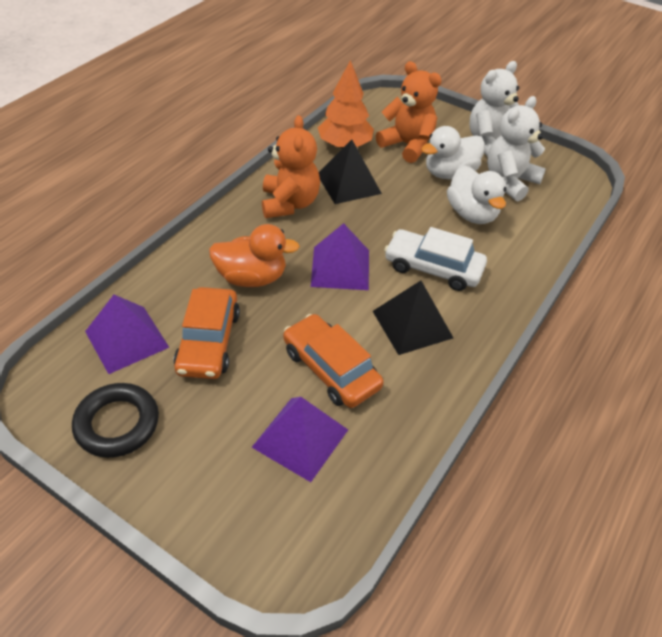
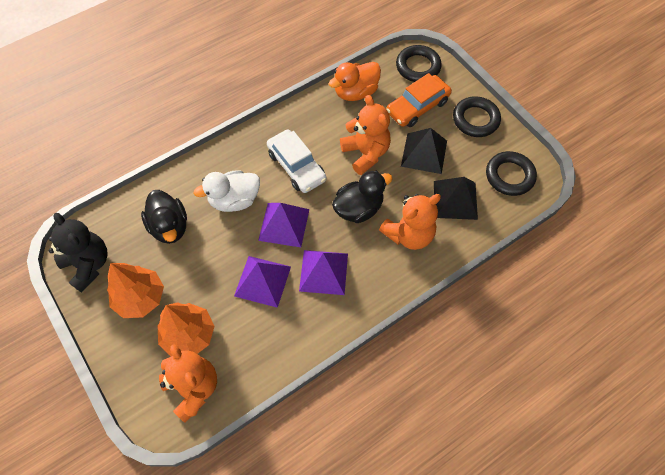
black duck: 0 -> 2
black ring: 1 -> 3
black teddy bear: 0 -> 1
orange car: 2 -> 1
orange teddy bear: 2 -> 3
orange tree: 1 -> 2
white duck: 2 -> 1
white teddy bear: 2 -> 0

